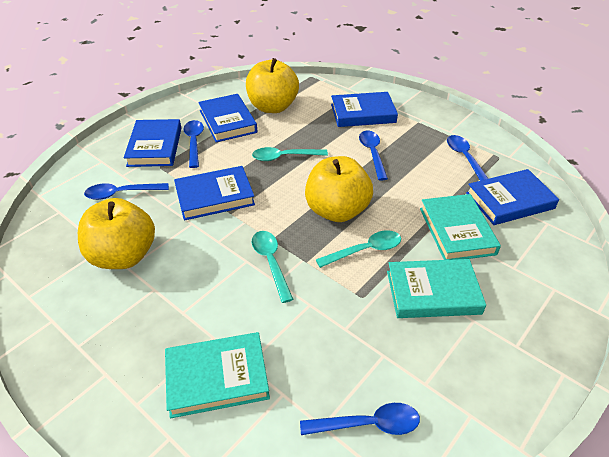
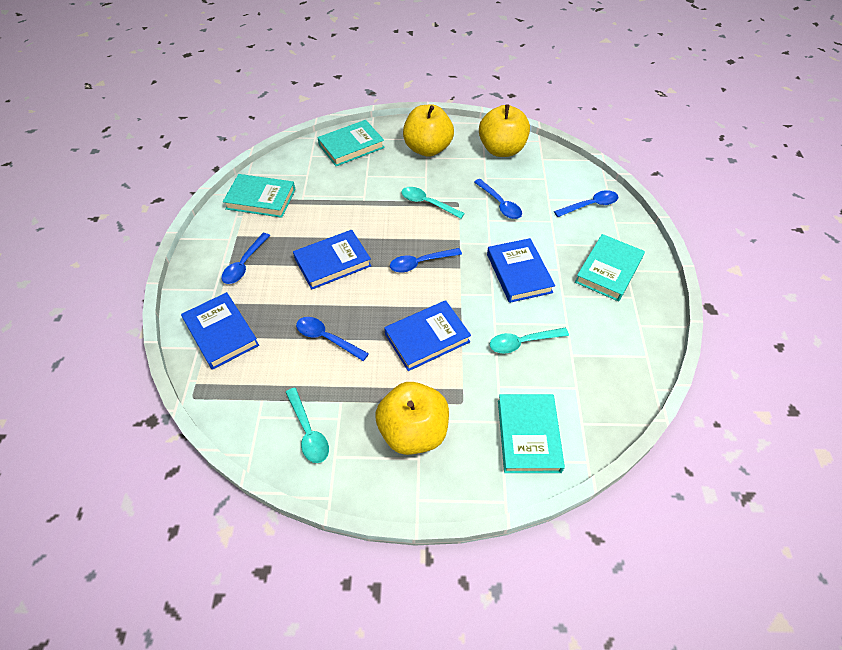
blue book: 5 -> 4
turquoise book: 3 -> 4

